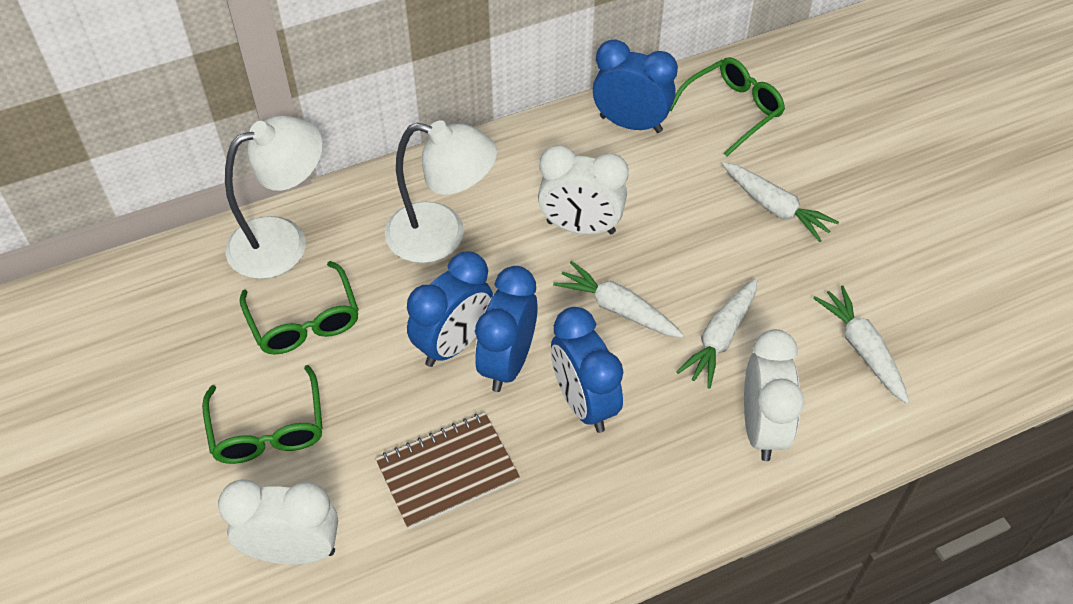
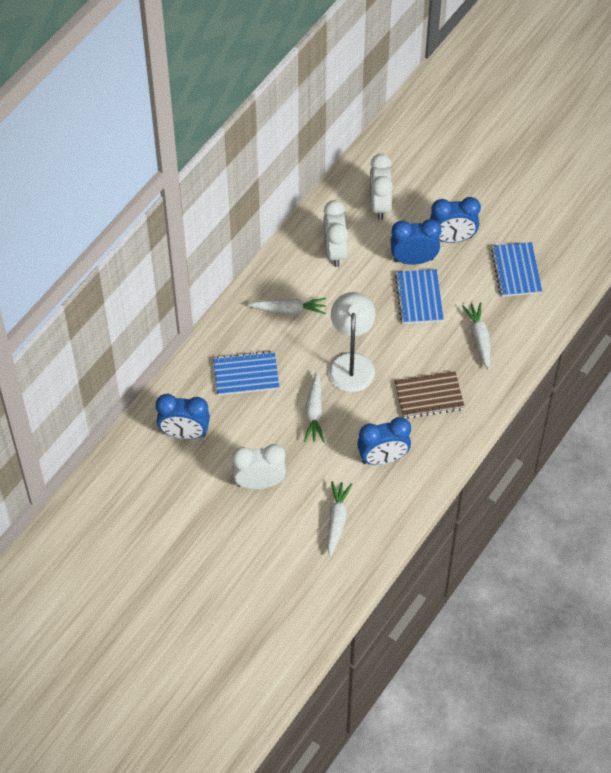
blue notebook: 0 -> 3
green glasses: 3 -> 0
white lamp: 2 -> 1

